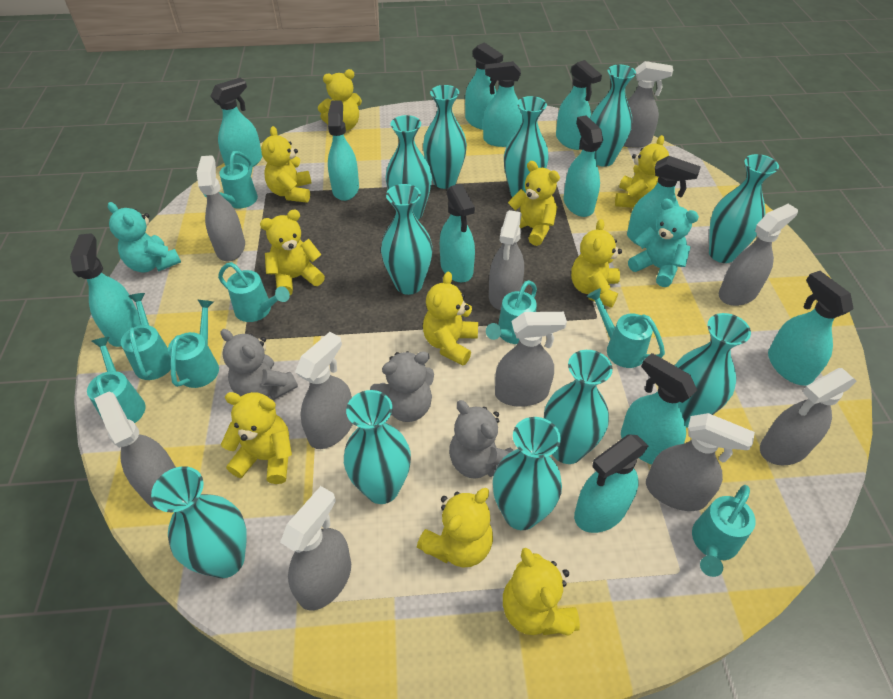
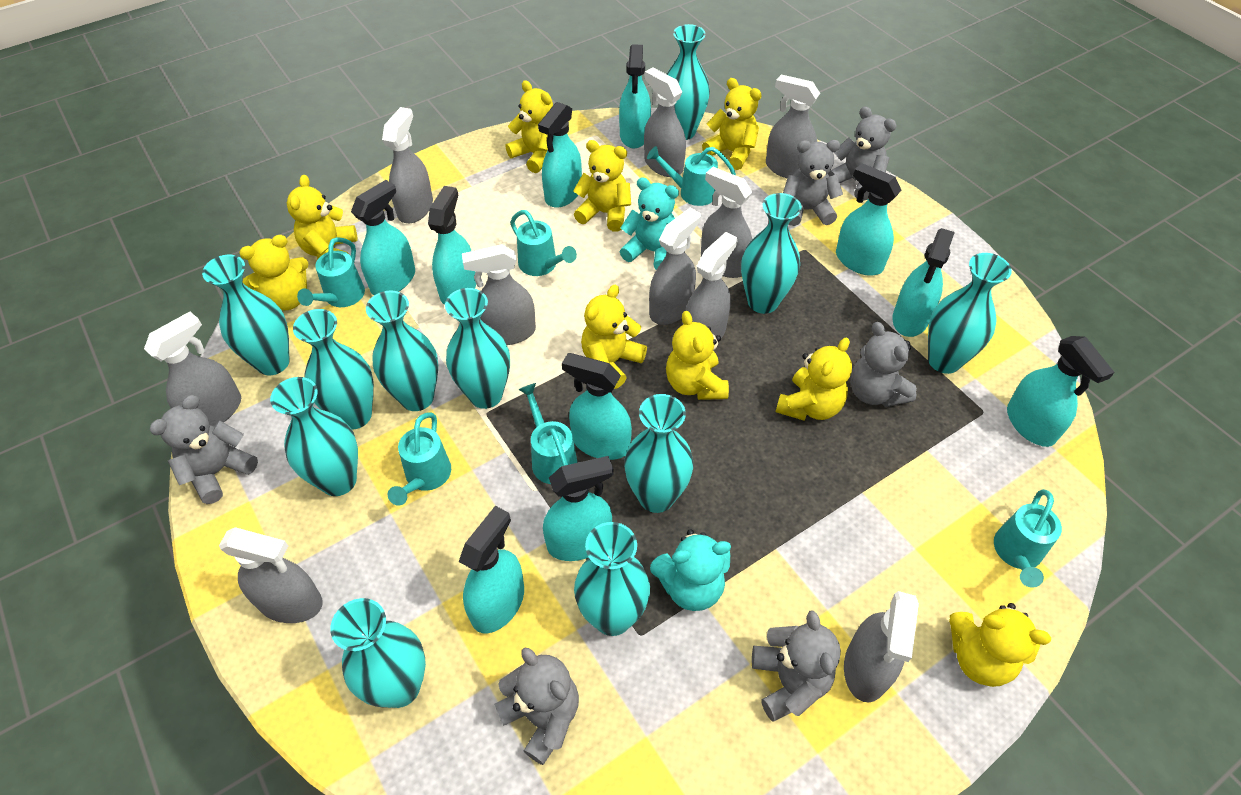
grey teddy bear: 3 -> 6
turquoise spray bottle: 12 -> 10
turquoise watering can: 8 -> 6
yellow teddy bear: 10 -> 9

